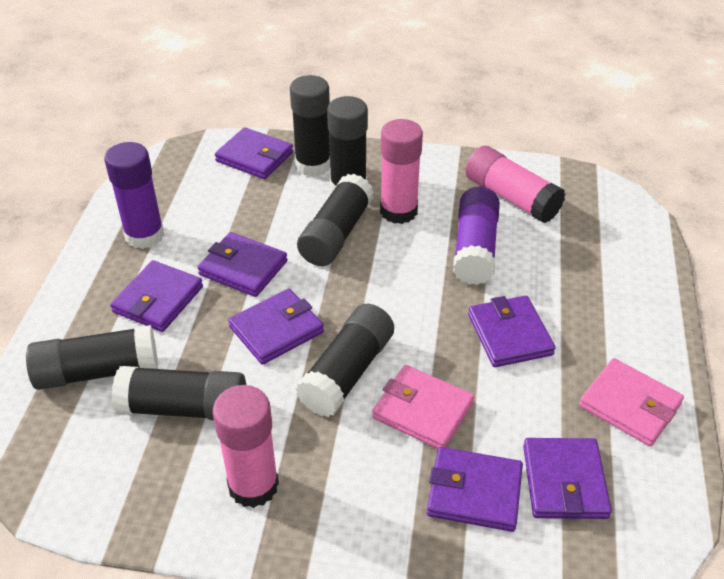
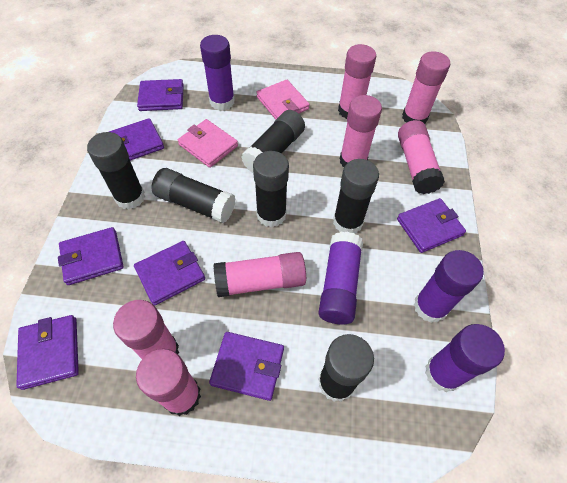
pink glue stick: 3 -> 7
purple glue stick: 2 -> 4

